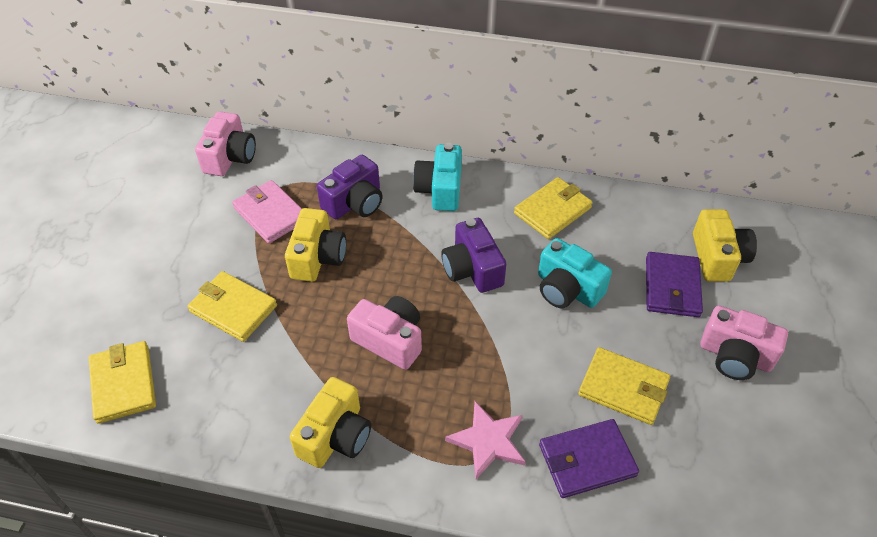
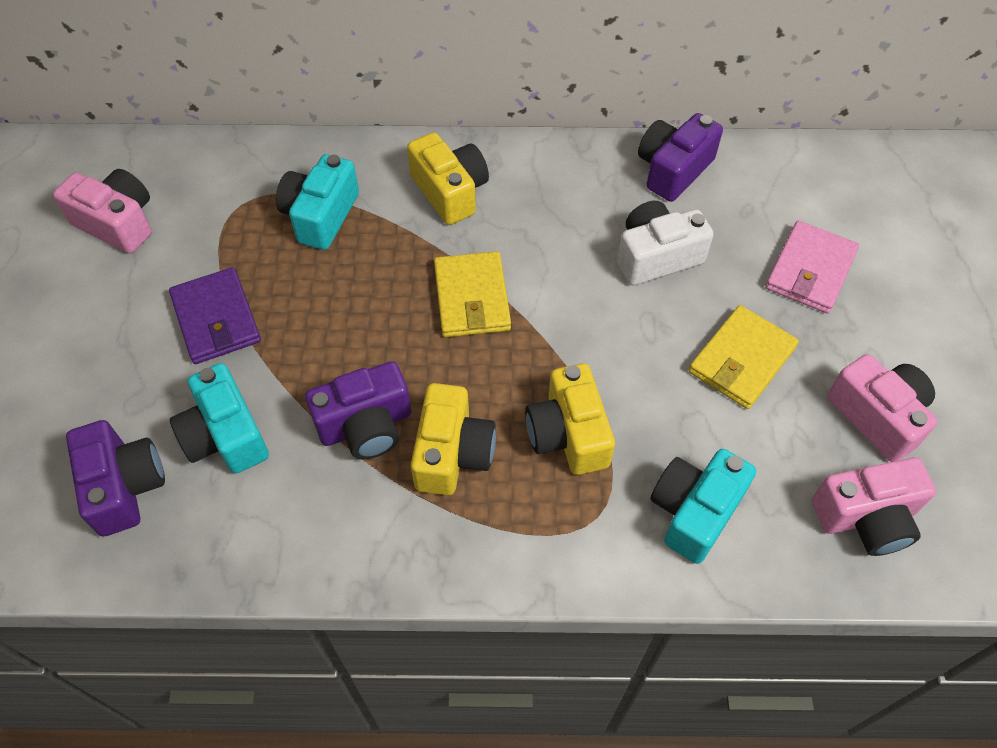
pink star: 1 -> 0
purple camera: 2 -> 3
purple wallet: 2 -> 1
turquoise camera: 2 -> 3
white camera: 0 -> 1
yellow wallet: 4 -> 2

